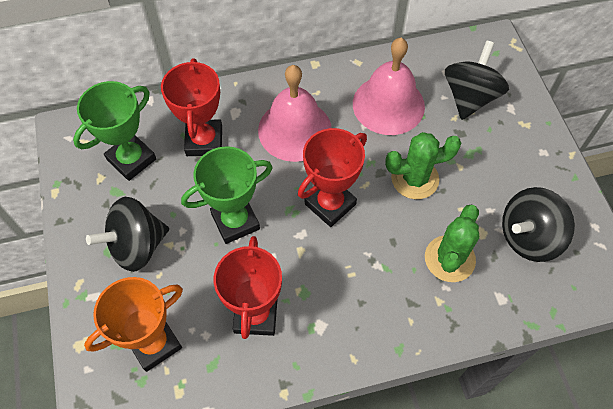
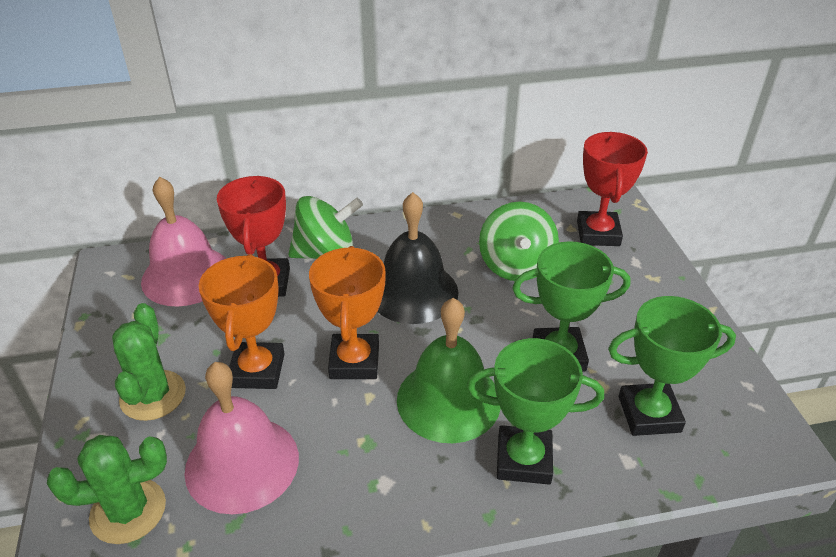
black bell: 0 -> 1
black spinning top: 3 -> 0
green bell: 0 -> 1
green spinning top: 0 -> 2
green trophy: 2 -> 3
orange trophy: 1 -> 2
red trophy: 3 -> 2

